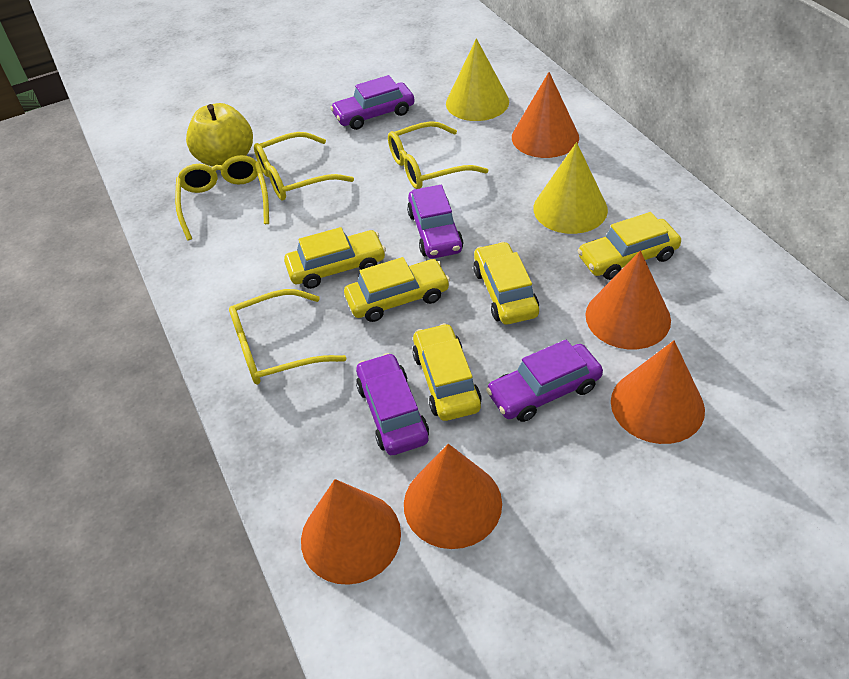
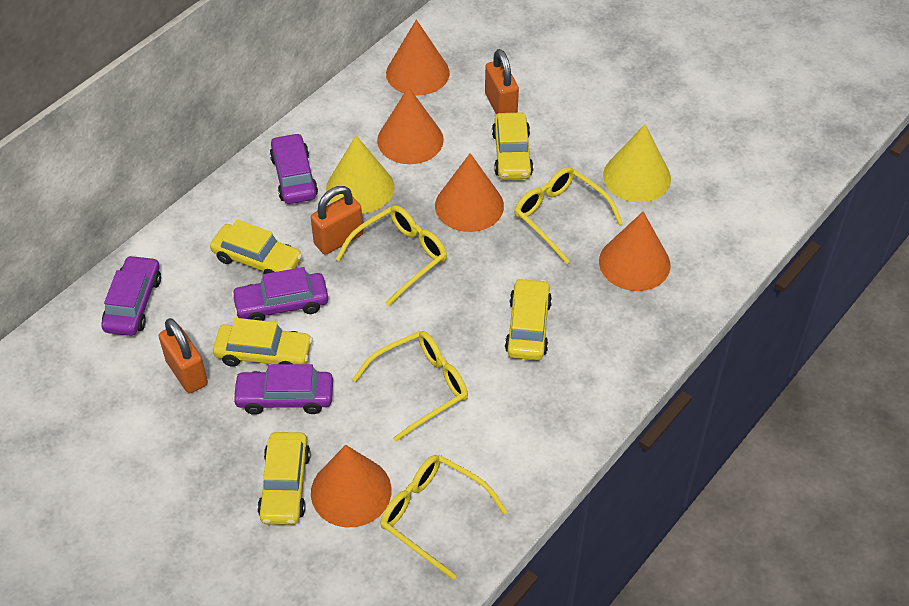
orange padlock: 0 -> 3
yellow apple: 1 -> 0

